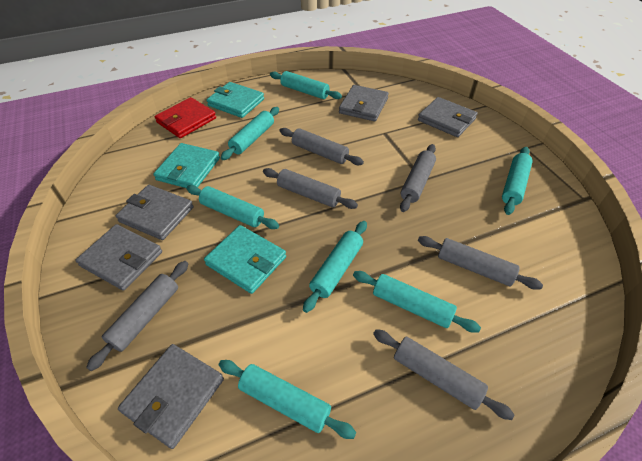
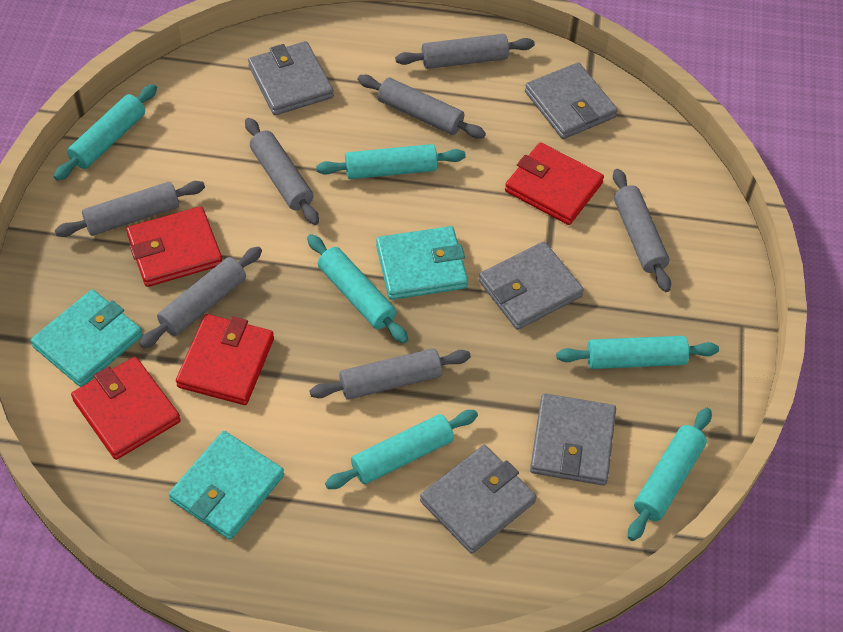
grey rolling pin: 6 -> 7
red wallet: 1 -> 4
turquoise rolling pin: 7 -> 6

